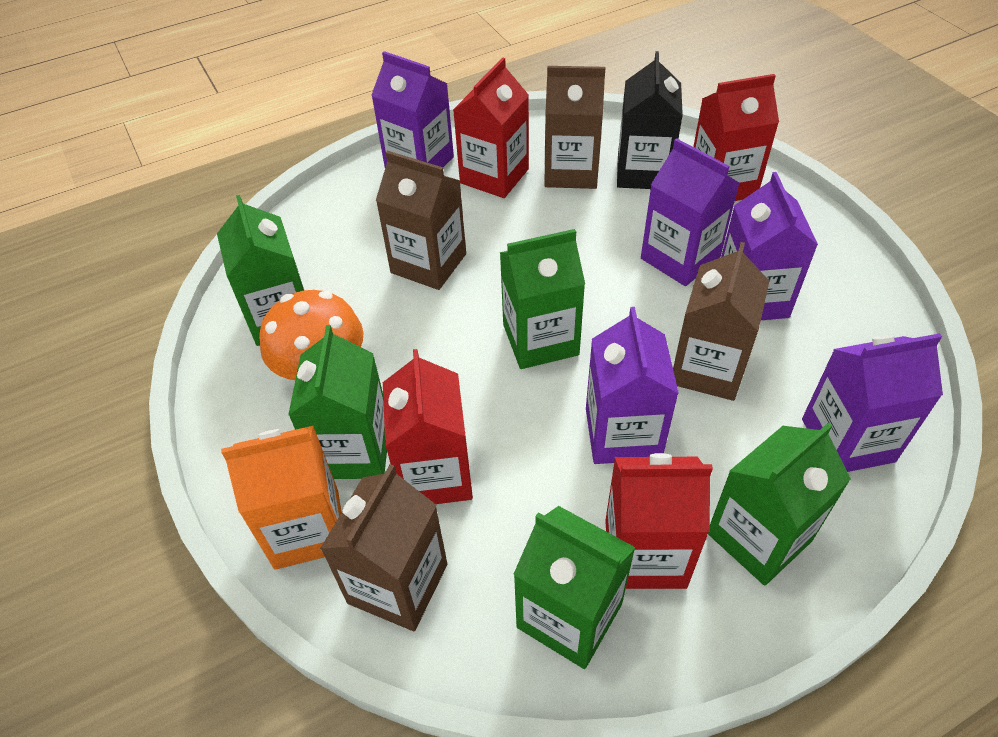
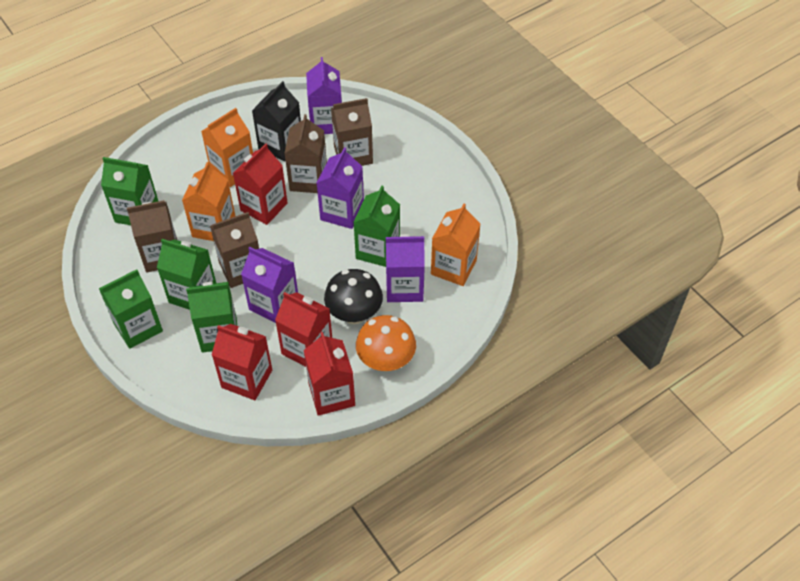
black mushroom: 0 -> 1
orange carton: 1 -> 3
purple carton: 5 -> 4

